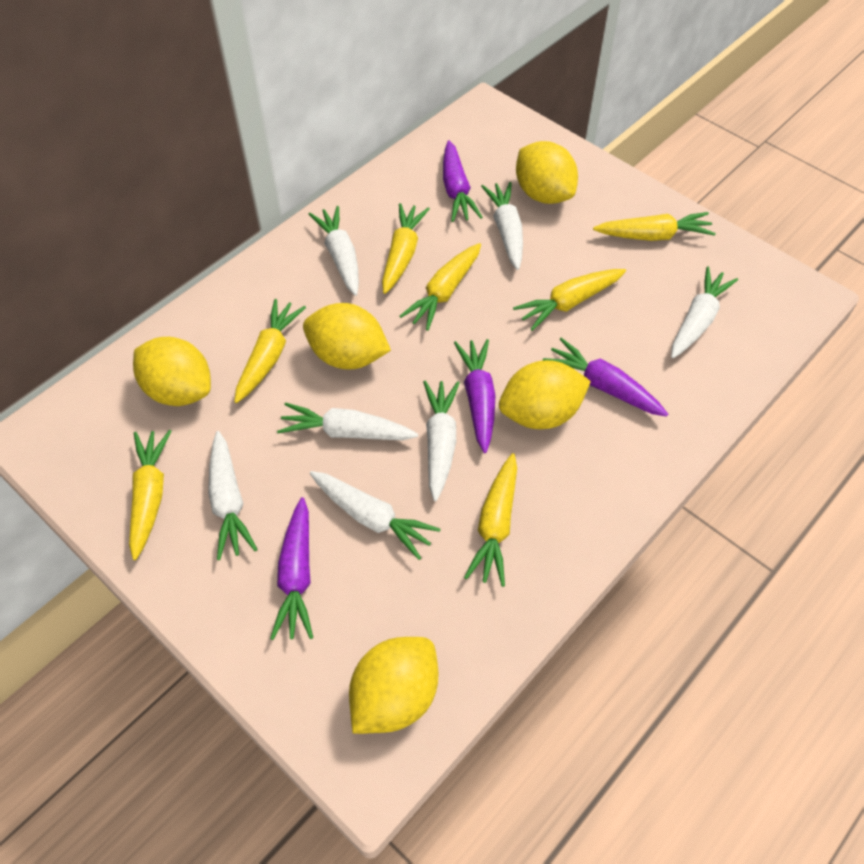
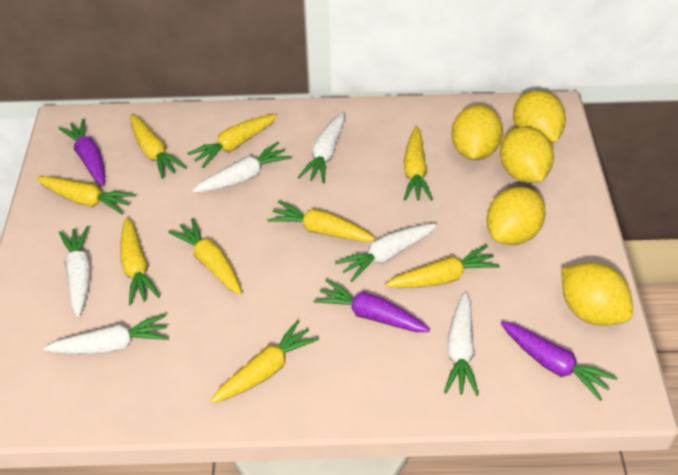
purple carrot: 4 -> 3
white carrot: 7 -> 6
yellow carrot: 7 -> 9

